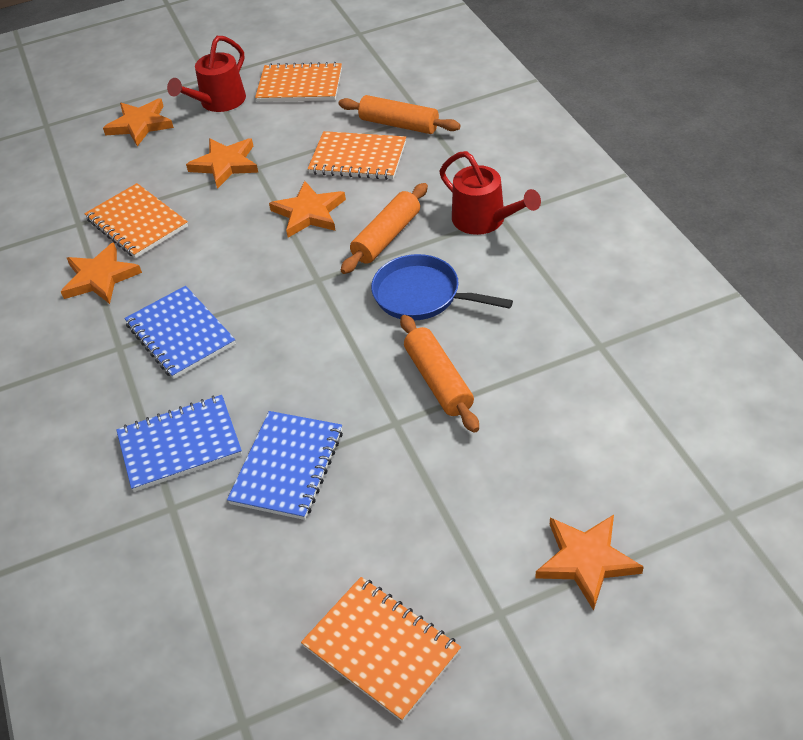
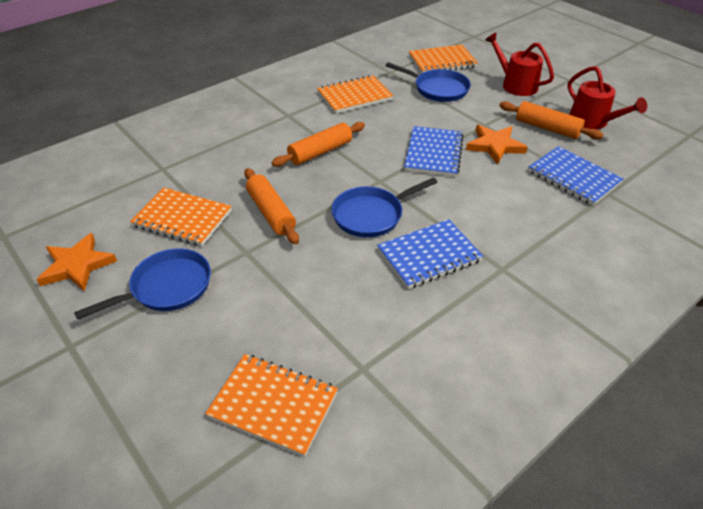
blue pan: 1 -> 3
orange star: 5 -> 2

